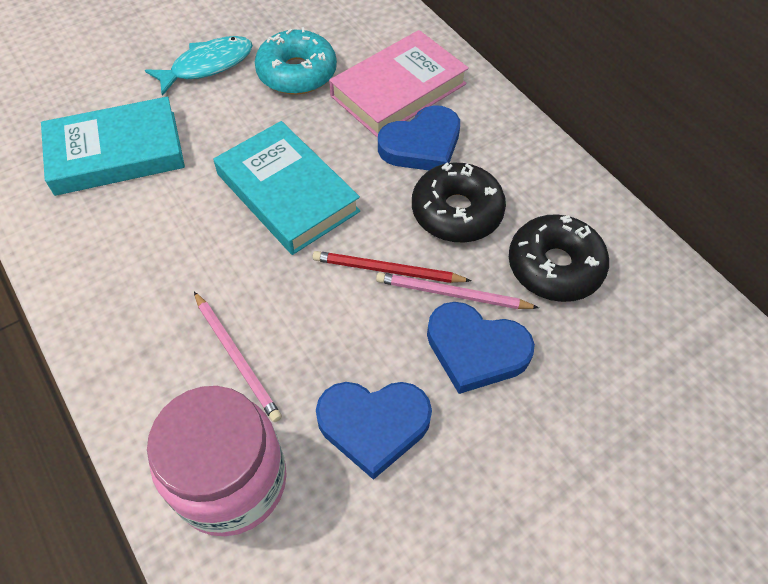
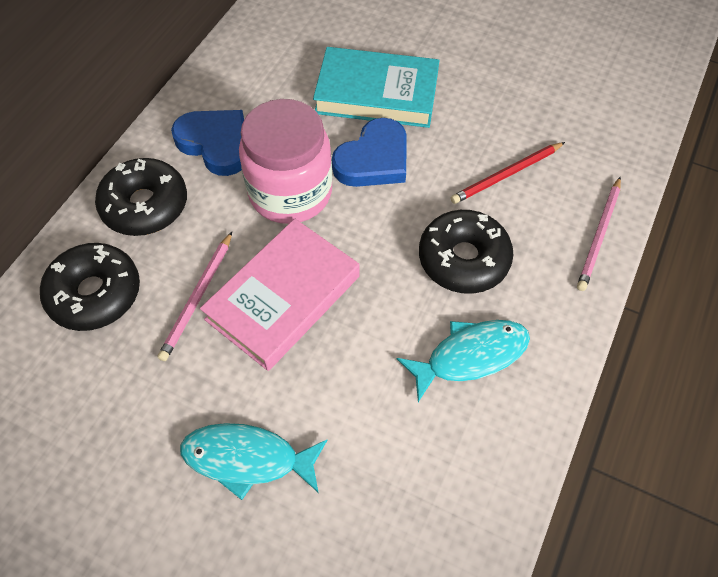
black donut: 2 -> 3
blue heart: 3 -> 2
turquoise book: 2 -> 1
turquoise donut: 1 -> 0
turquoise fish: 1 -> 2

